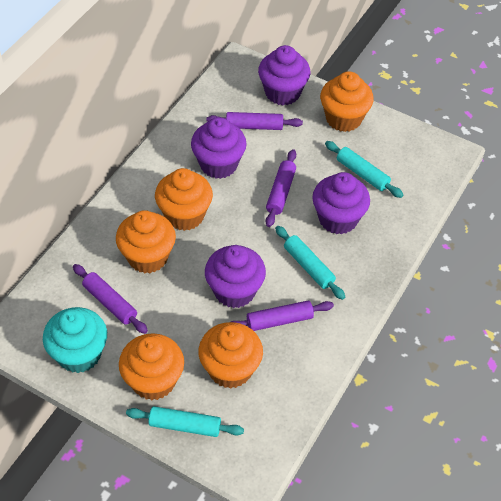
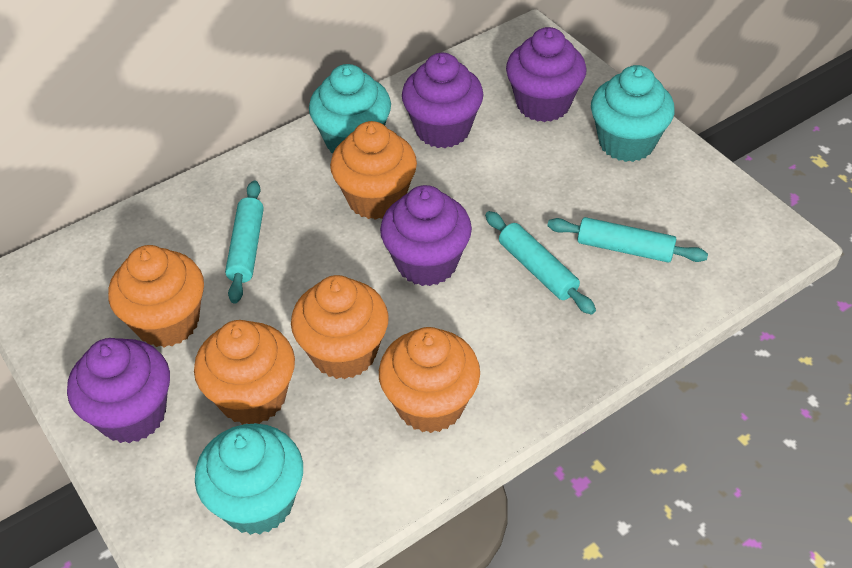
purple rolling pin: 4 -> 0
turquoise cupcake: 1 -> 3

